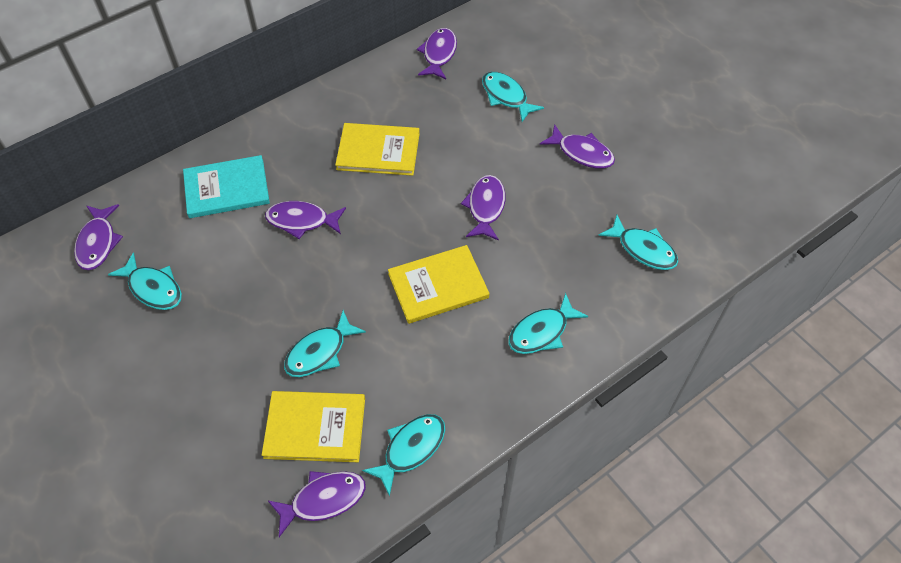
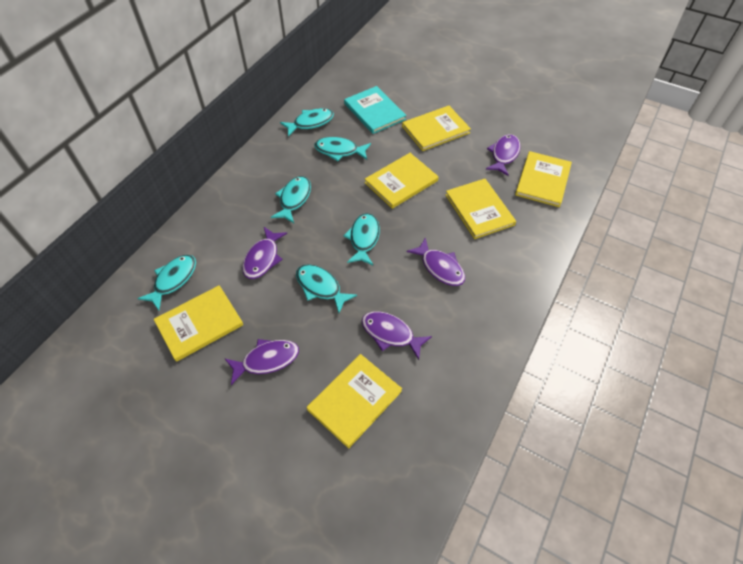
purple fish: 6 -> 5
yellow book: 3 -> 6

